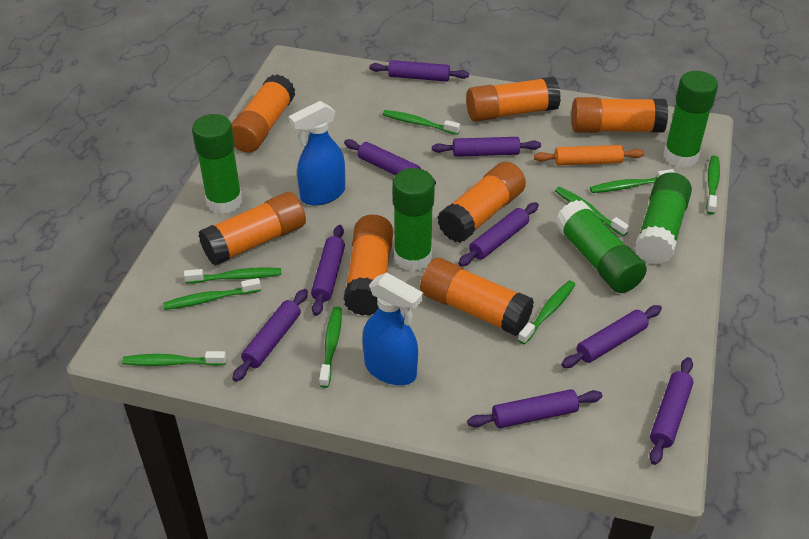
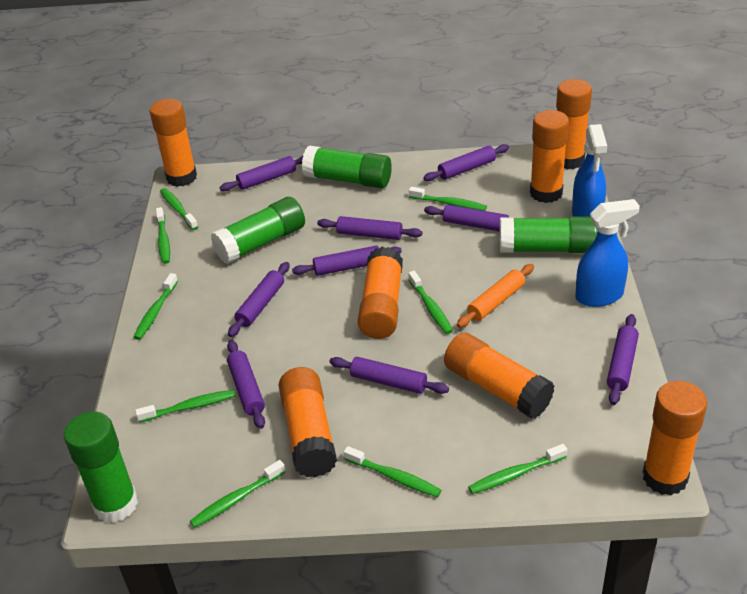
green glue stick: 5 -> 4

